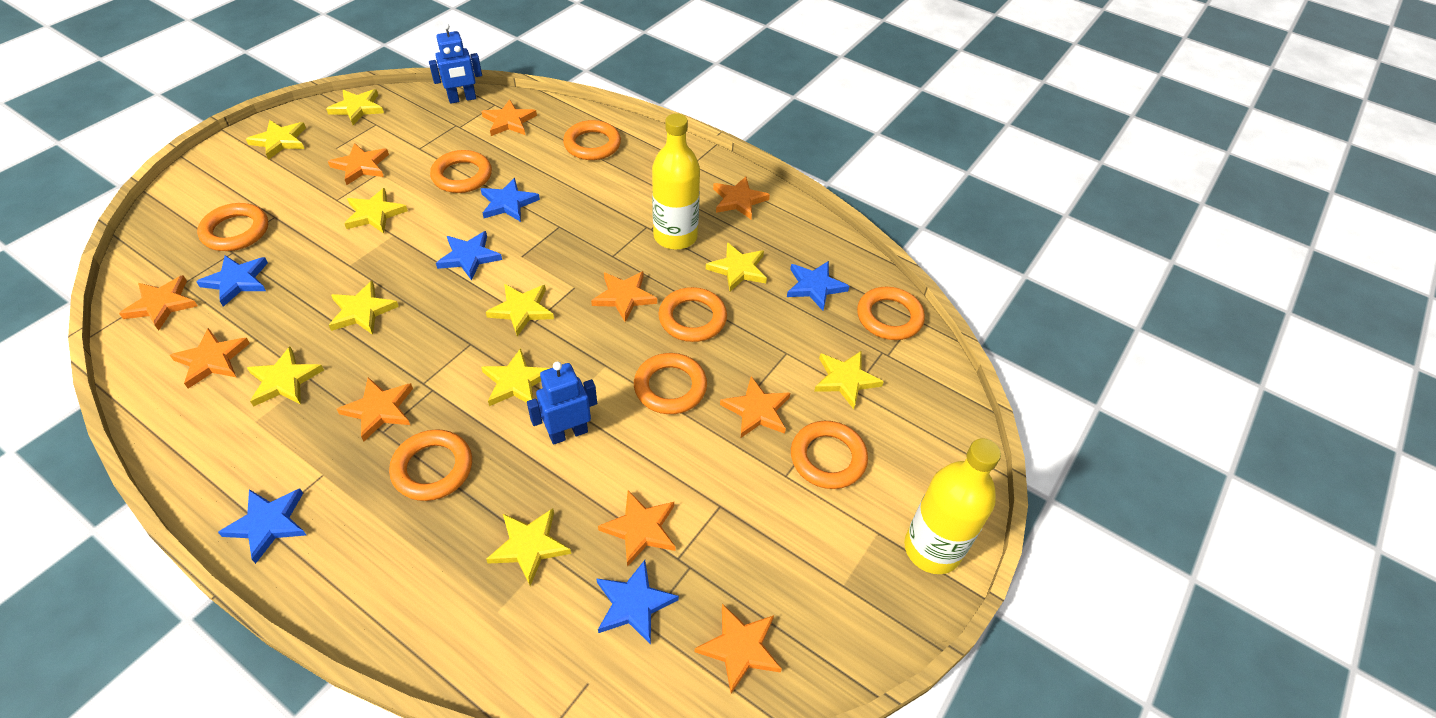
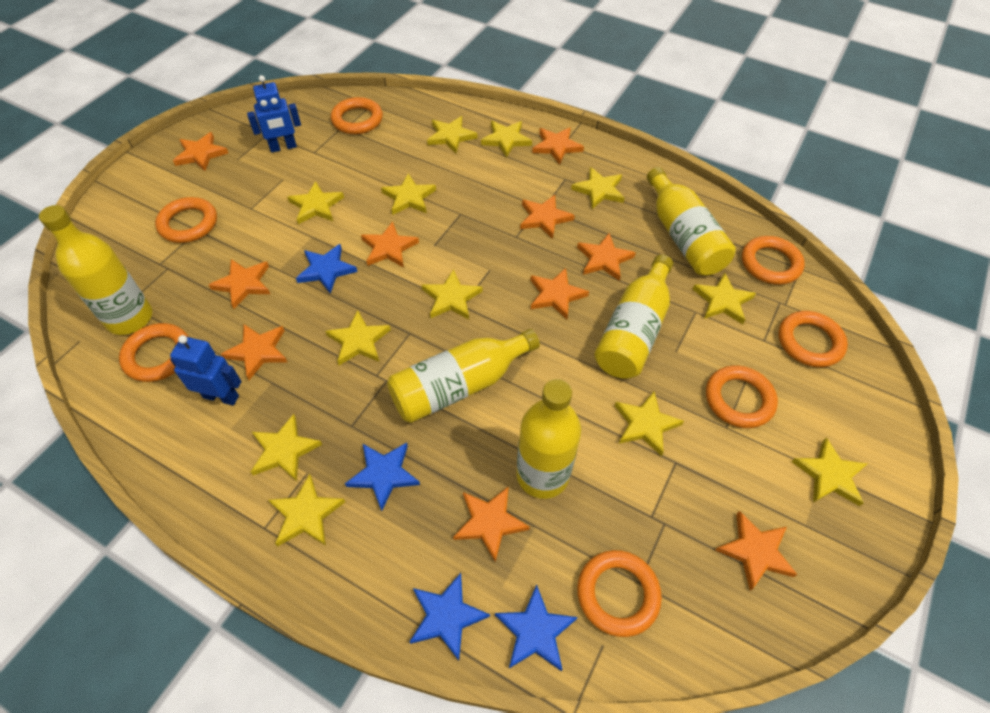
blue star: 6 -> 4
orange ring: 8 -> 7
yellow bottle: 2 -> 5
yellow star: 10 -> 12

